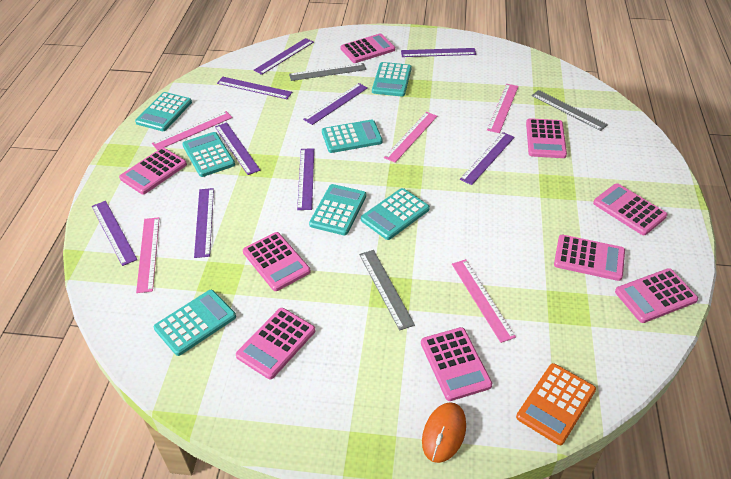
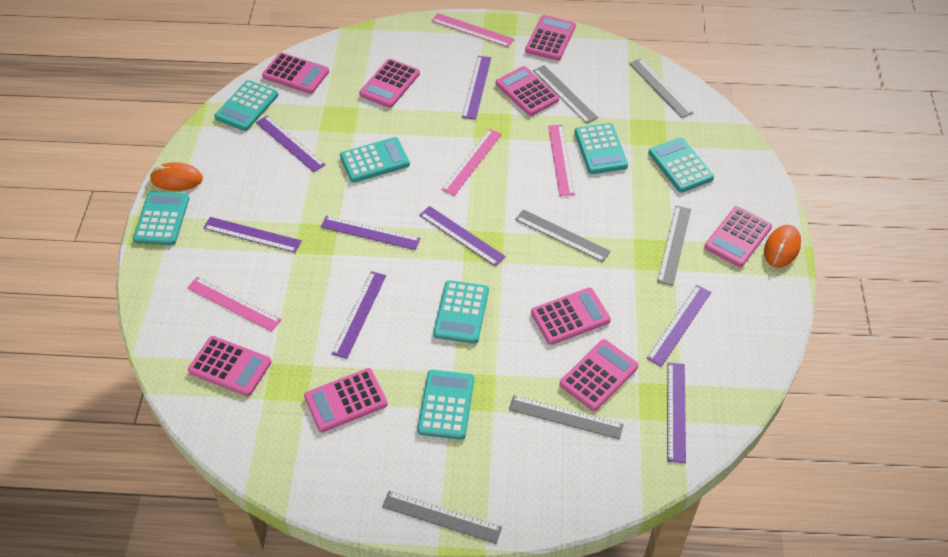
grey ruler: 3 -> 6
orange calculator: 1 -> 0
orange mouse: 1 -> 2
pink ruler: 5 -> 4
purple ruler: 9 -> 8

